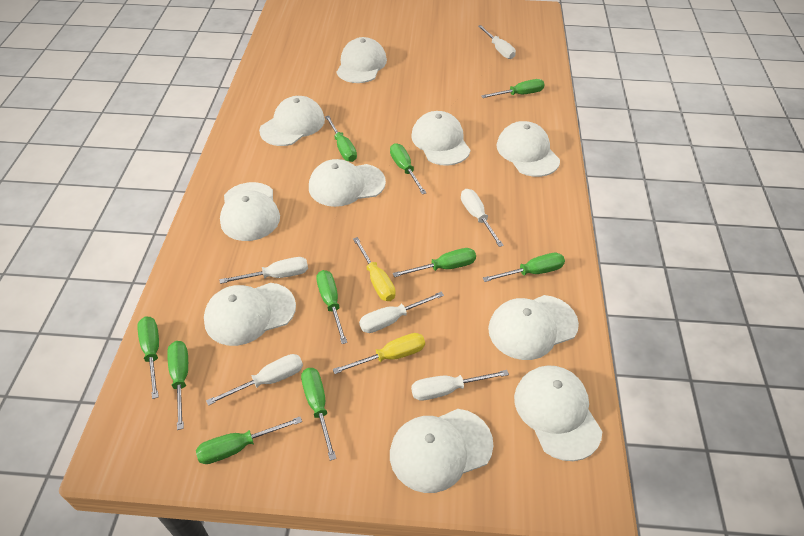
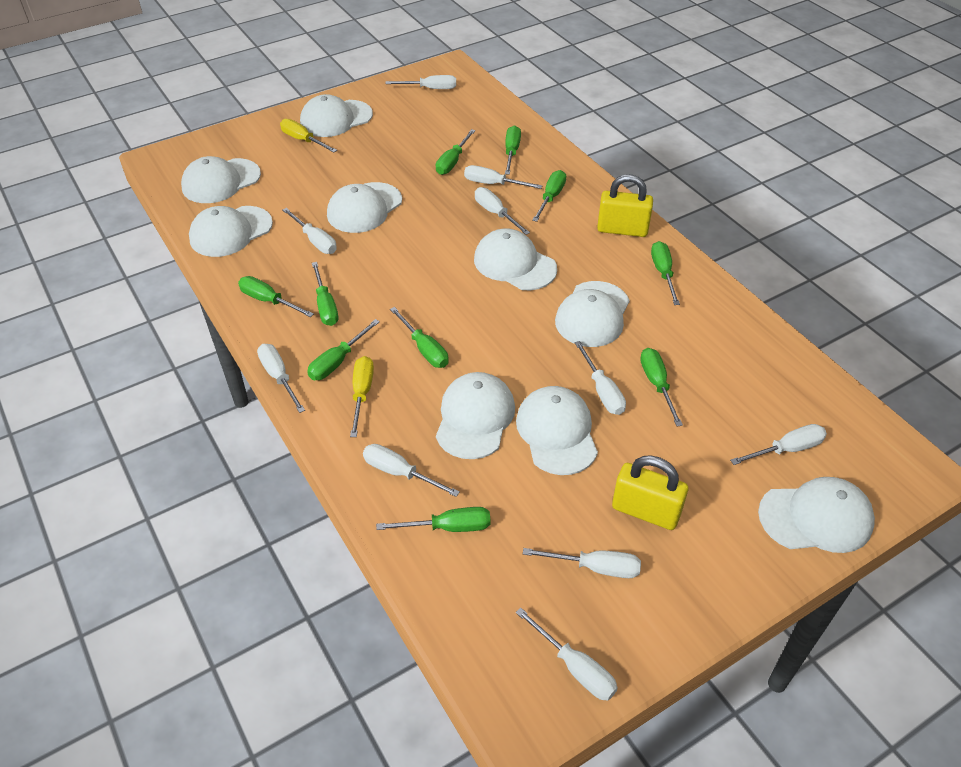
white cap: 10 -> 9
white screwdriver: 6 -> 10
yellow padlock: 0 -> 2

